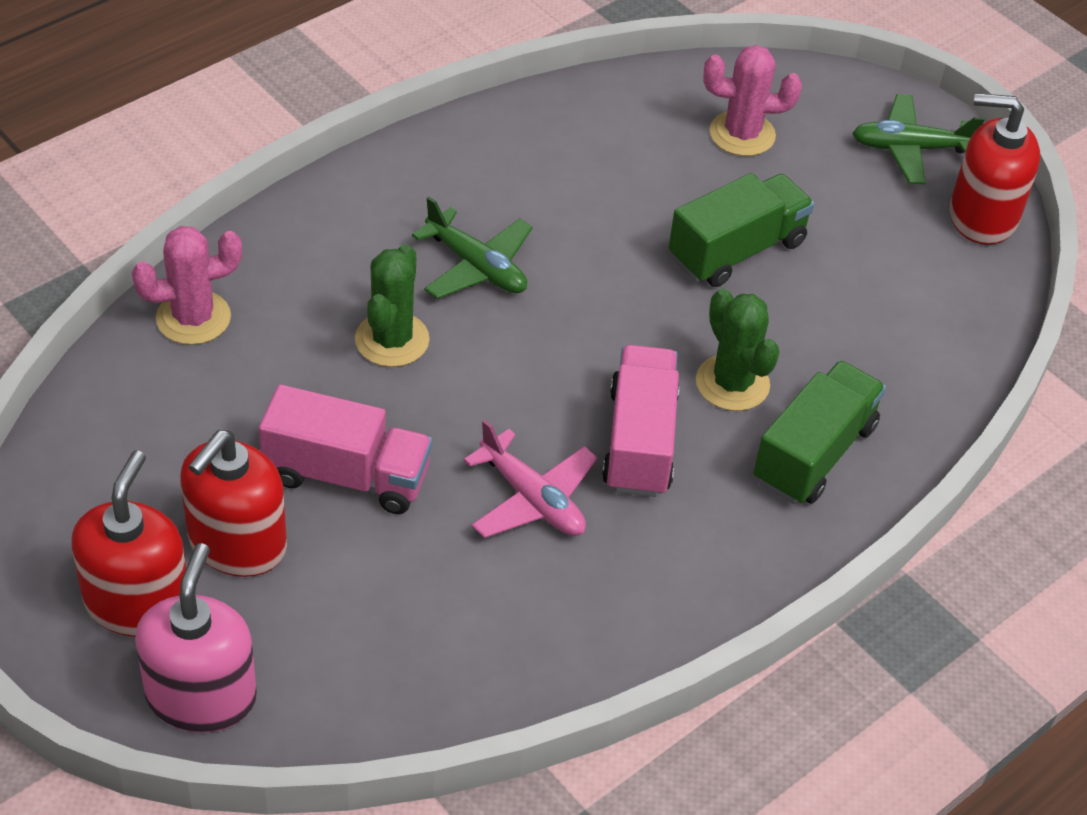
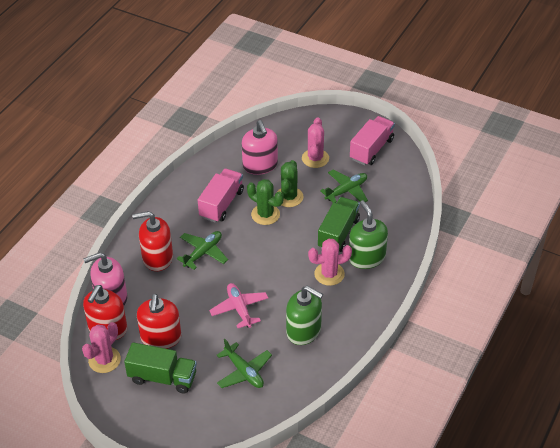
green plane: 2 -> 3
green soap dispenser: 0 -> 2
pink cactus: 2 -> 3
pink soap dispenser: 1 -> 2

